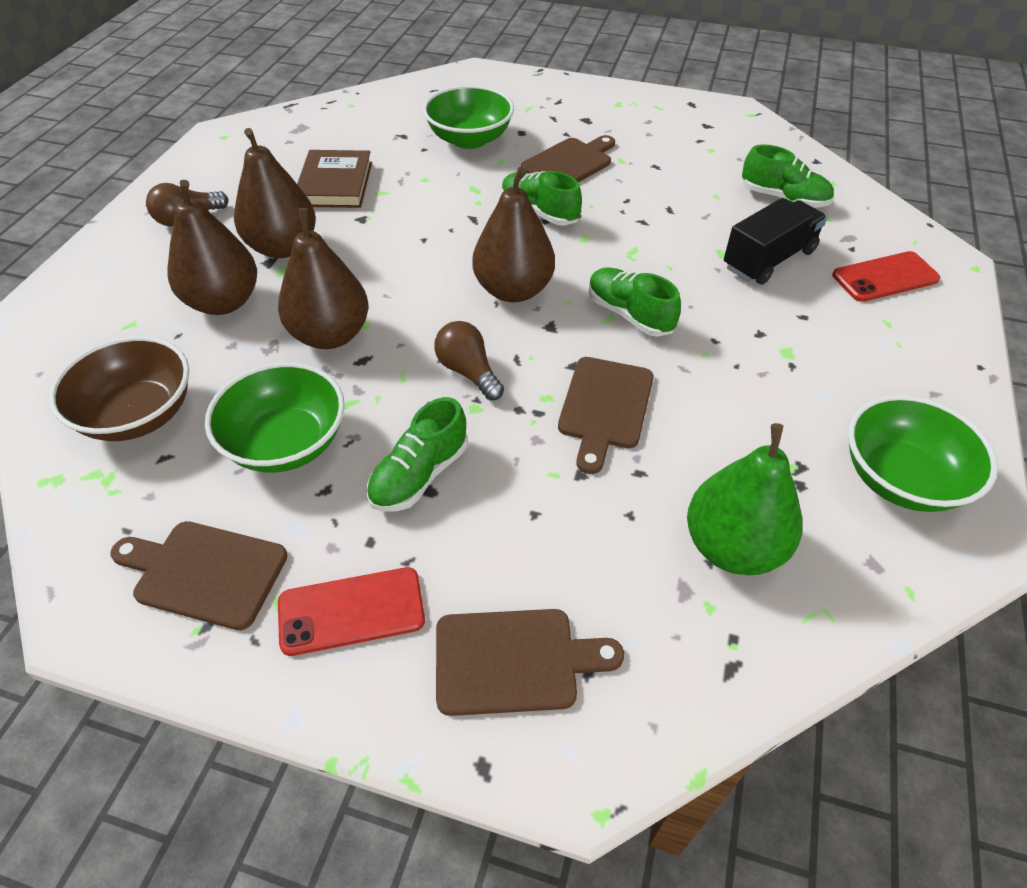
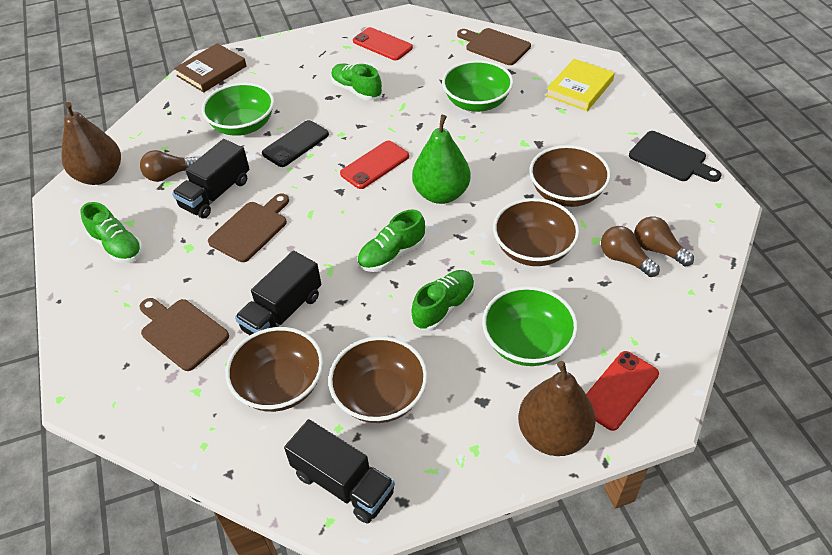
black cutting board: 0 -> 1
black phone: 0 -> 1
black truck: 1 -> 3
brown bowl: 1 -> 4
brown cutting board: 4 -> 3
brown light bulb: 2 -> 3
brown pear: 4 -> 2
red phone: 2 -> 3
yellow book: 0 -> 1

